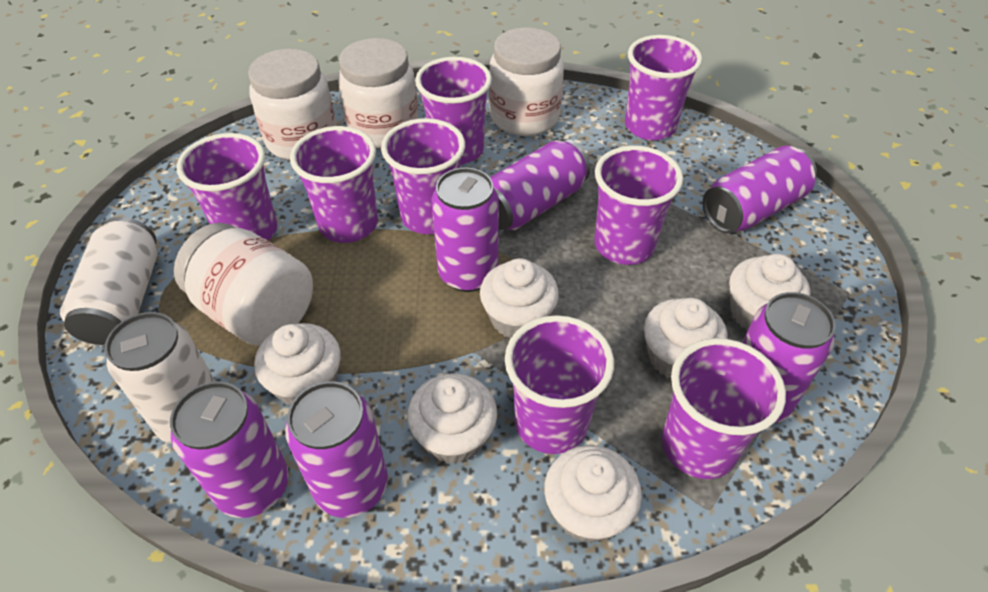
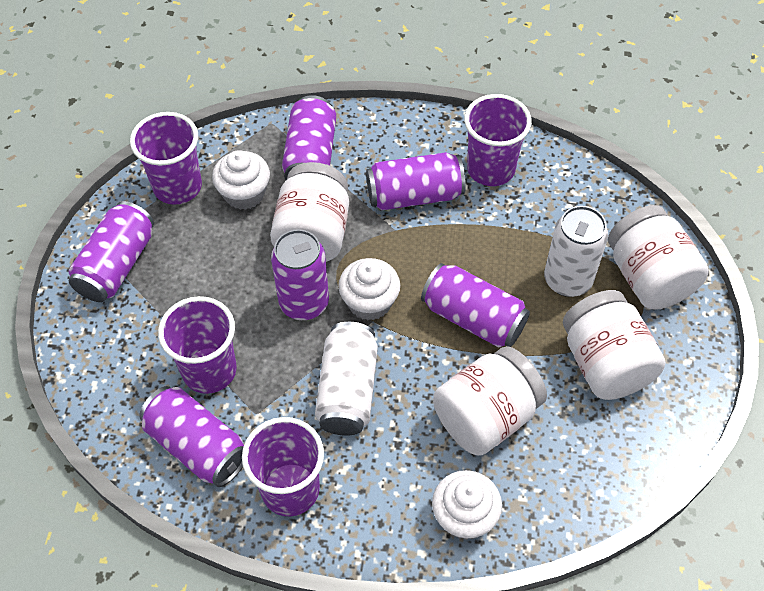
purple cup: 8 -> 4
white cupcake: 6 -> 3

